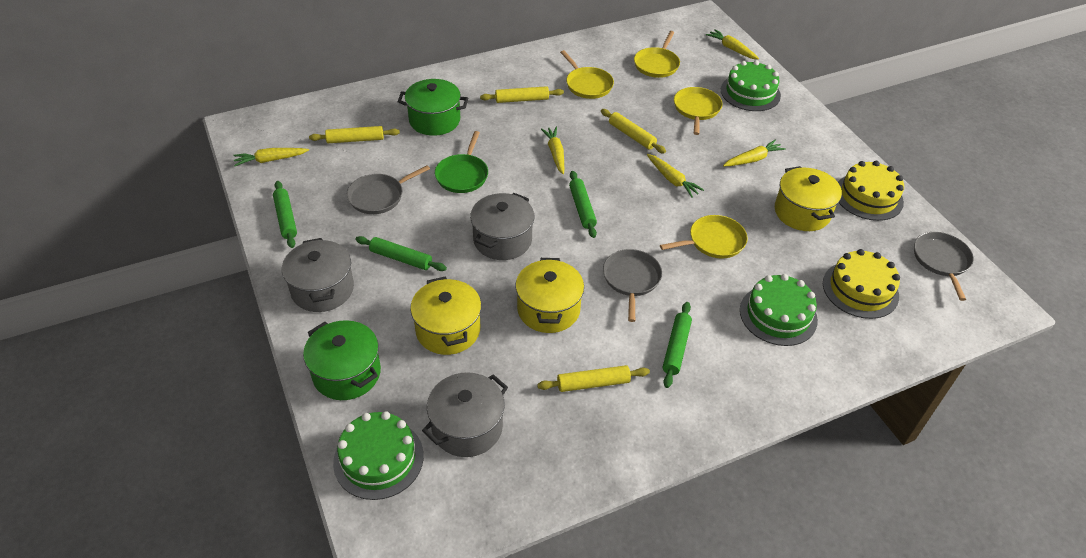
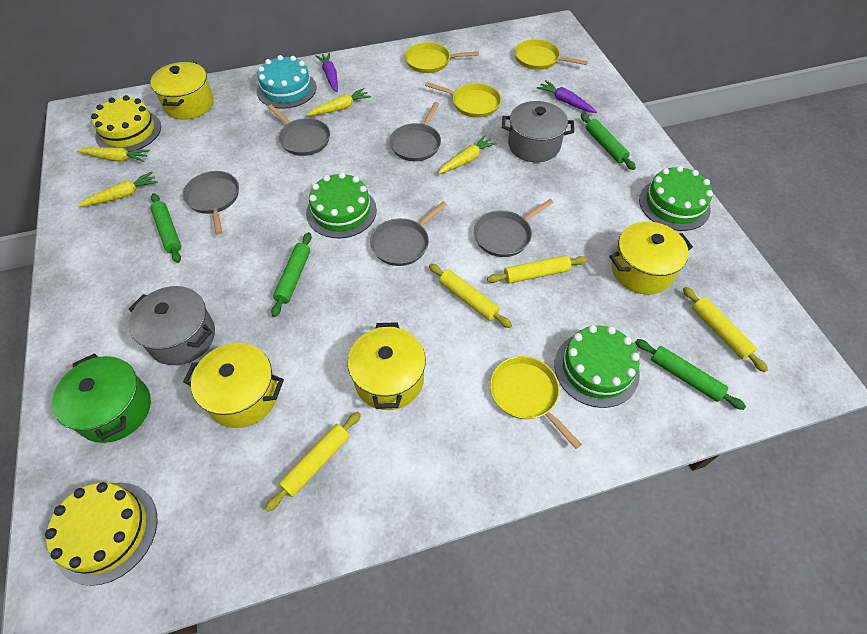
green pan: 1 -> 0
green pot: 2 -> 1
grey pan: 3 -> 5
grey pot: 3 -> 2
purple carrot: 0 -> 2
turquoise cake: 0 -> 1
yellow carrot: 5 -> 4
yellow pot: 3 -> 4

